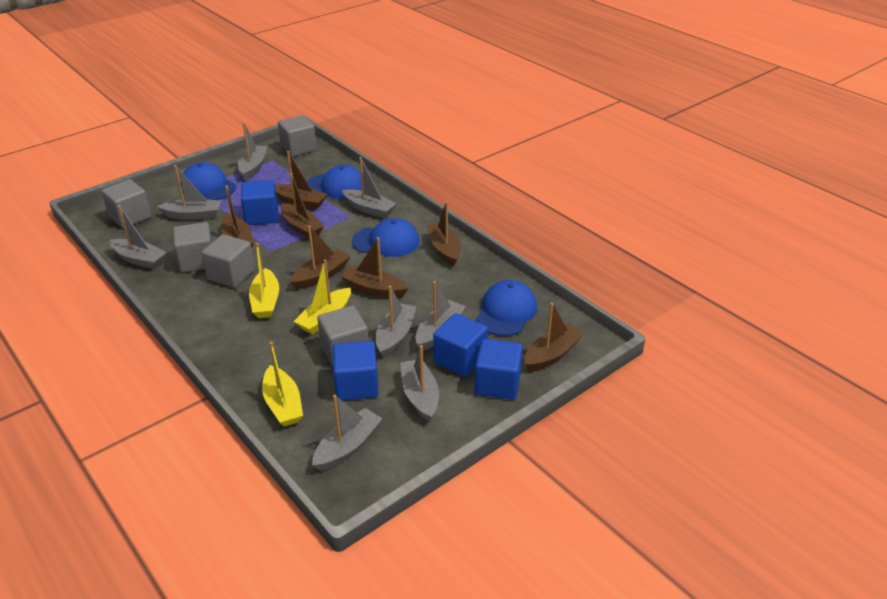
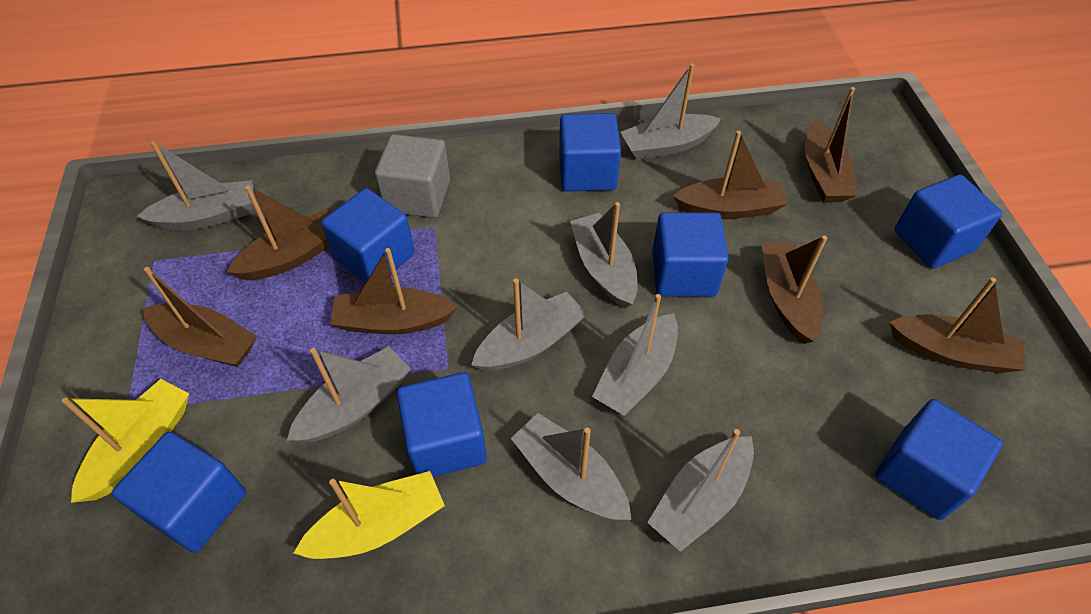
blue cap: 4 -> 0
blue cube: 4 -> 7
grey cube: 5 -> 1
yellow boat: 3 -> 2

